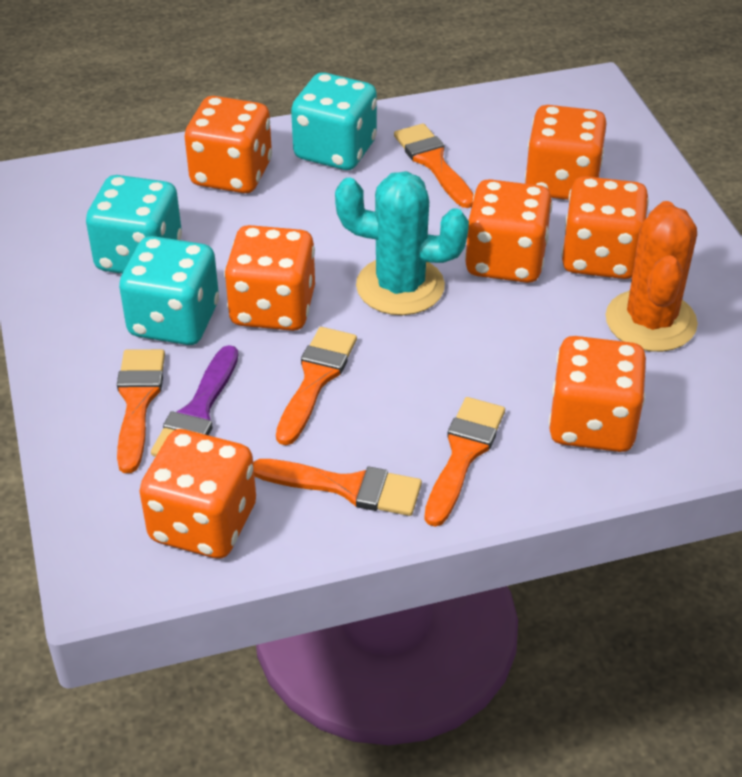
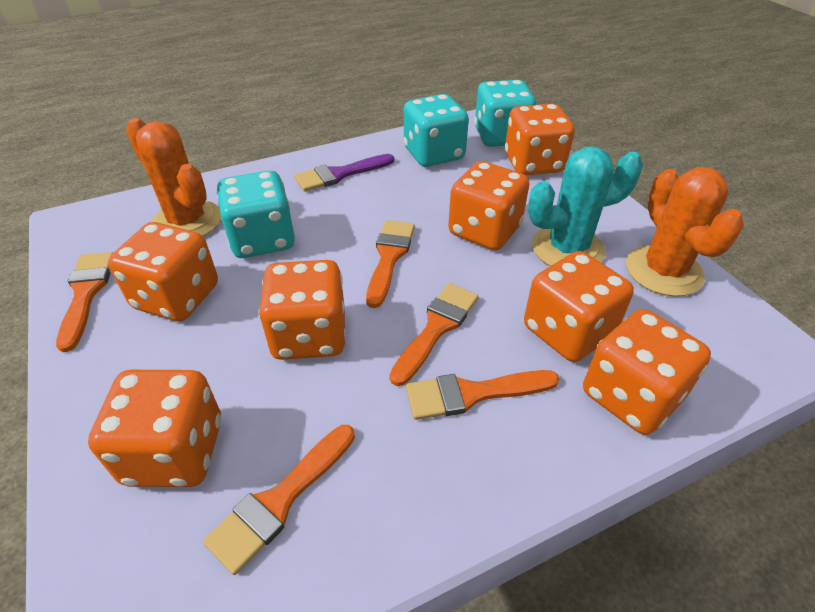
orange cactus: 1 -> 2

